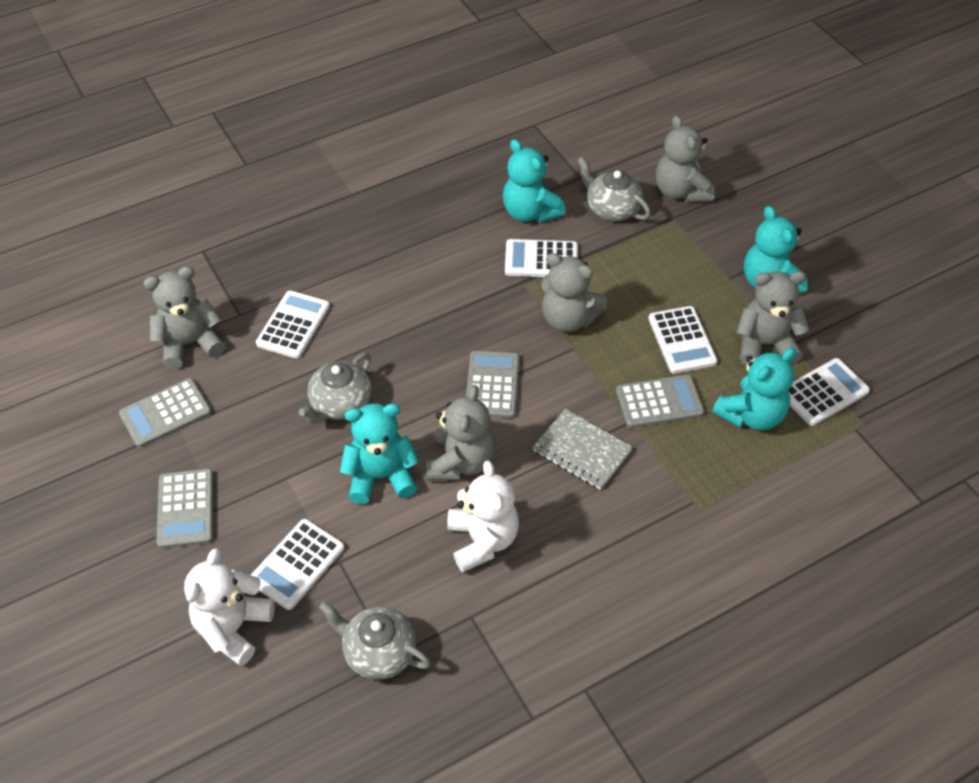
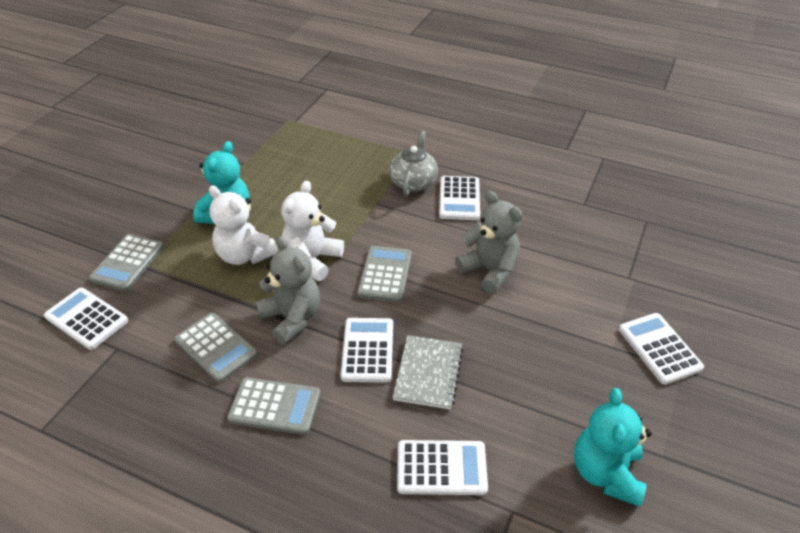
grey teapot: 3 -> 1
grey teddy bear: 5 -> 2
turquoise teddy bear: 4 -> 2

